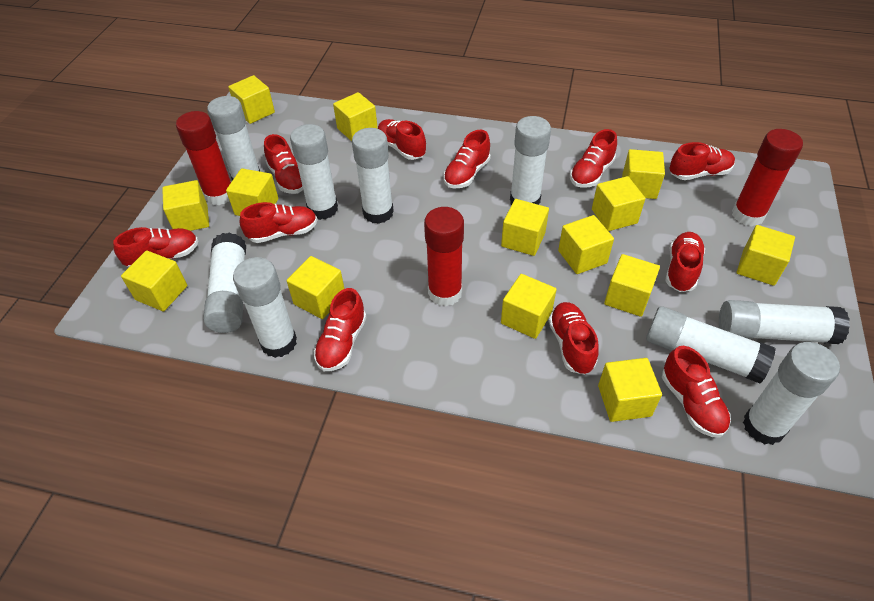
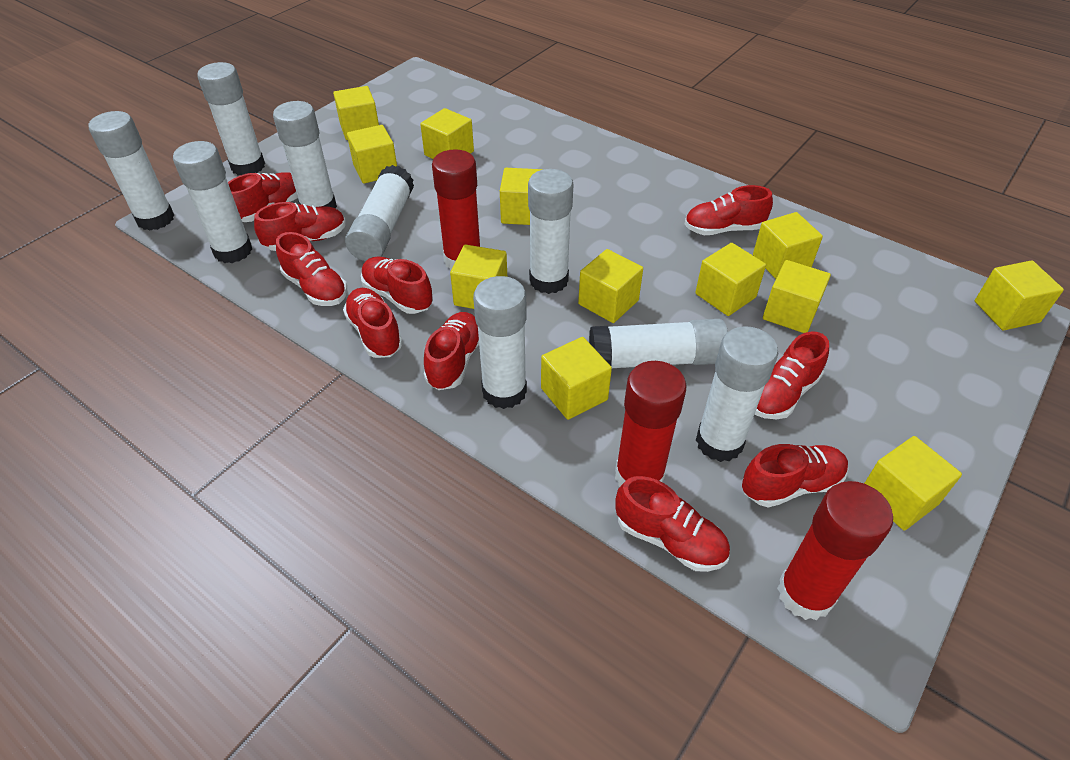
red shoe: 11 -> 10
yellow cube: 14 -> 12

